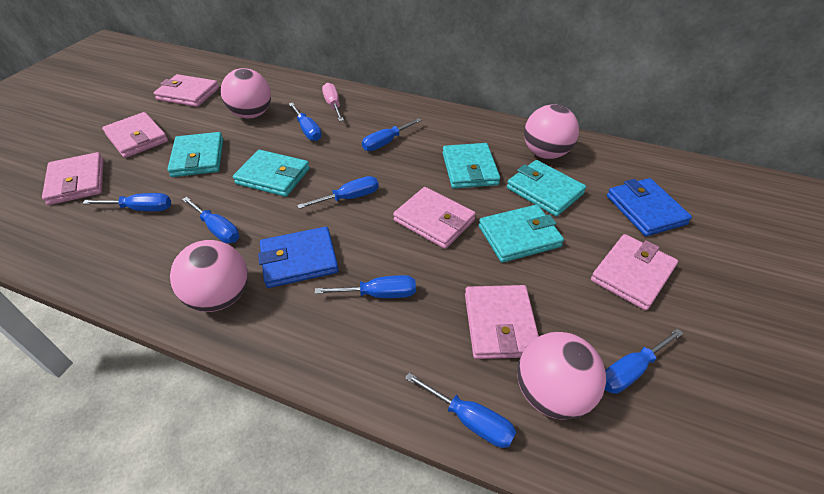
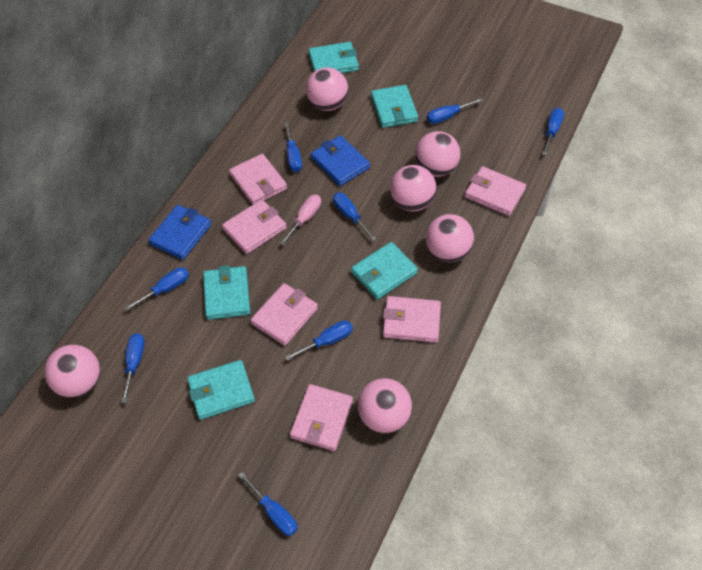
pink ball: 4 -> 6

